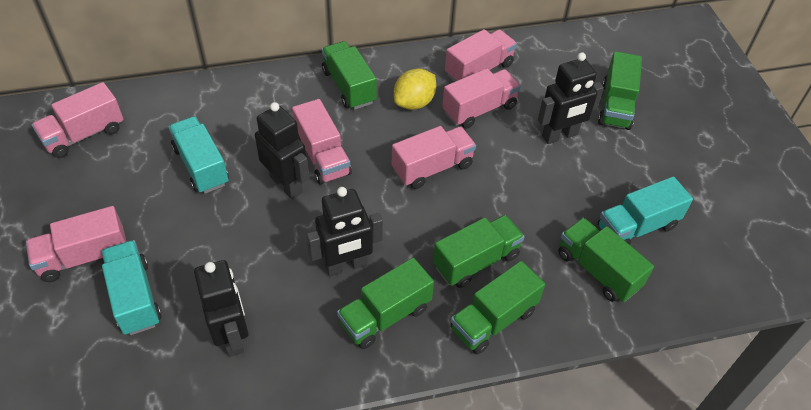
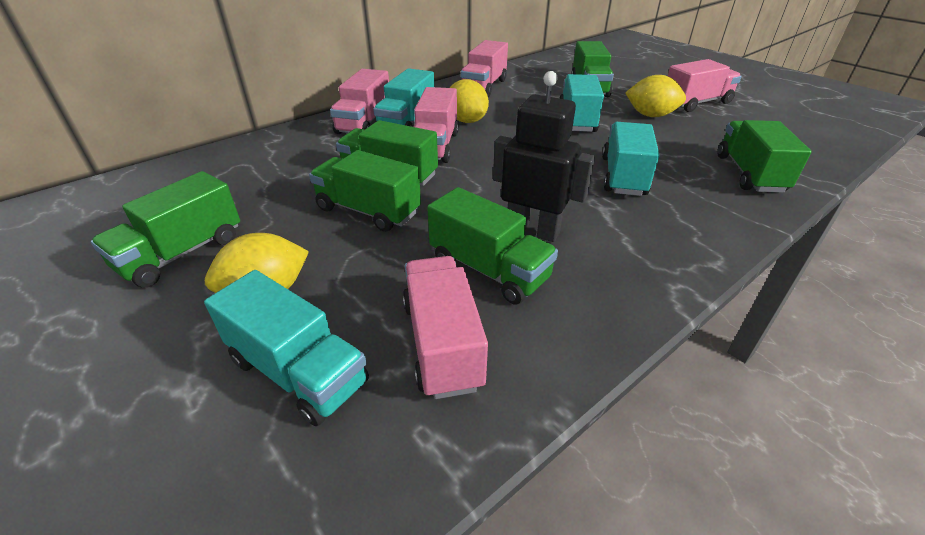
black robot: 4 -> 1
pink truck: 6 -> 5
turquoise truck: 3 -> 4
yellow lemon: 1 -> 3

